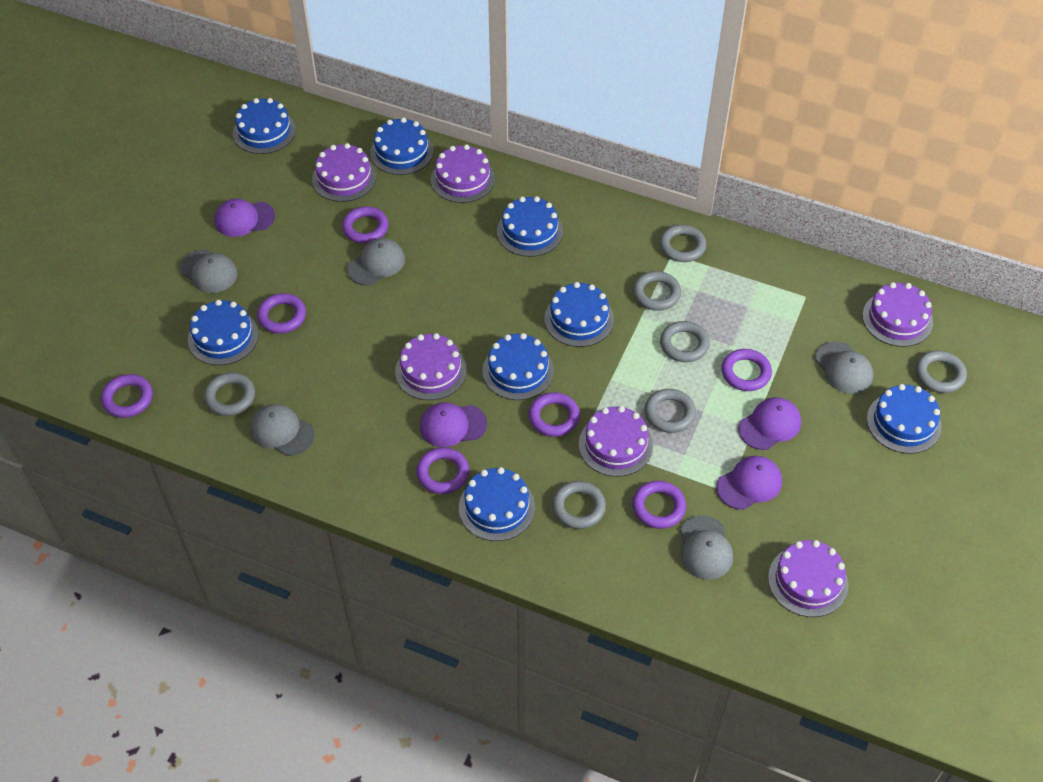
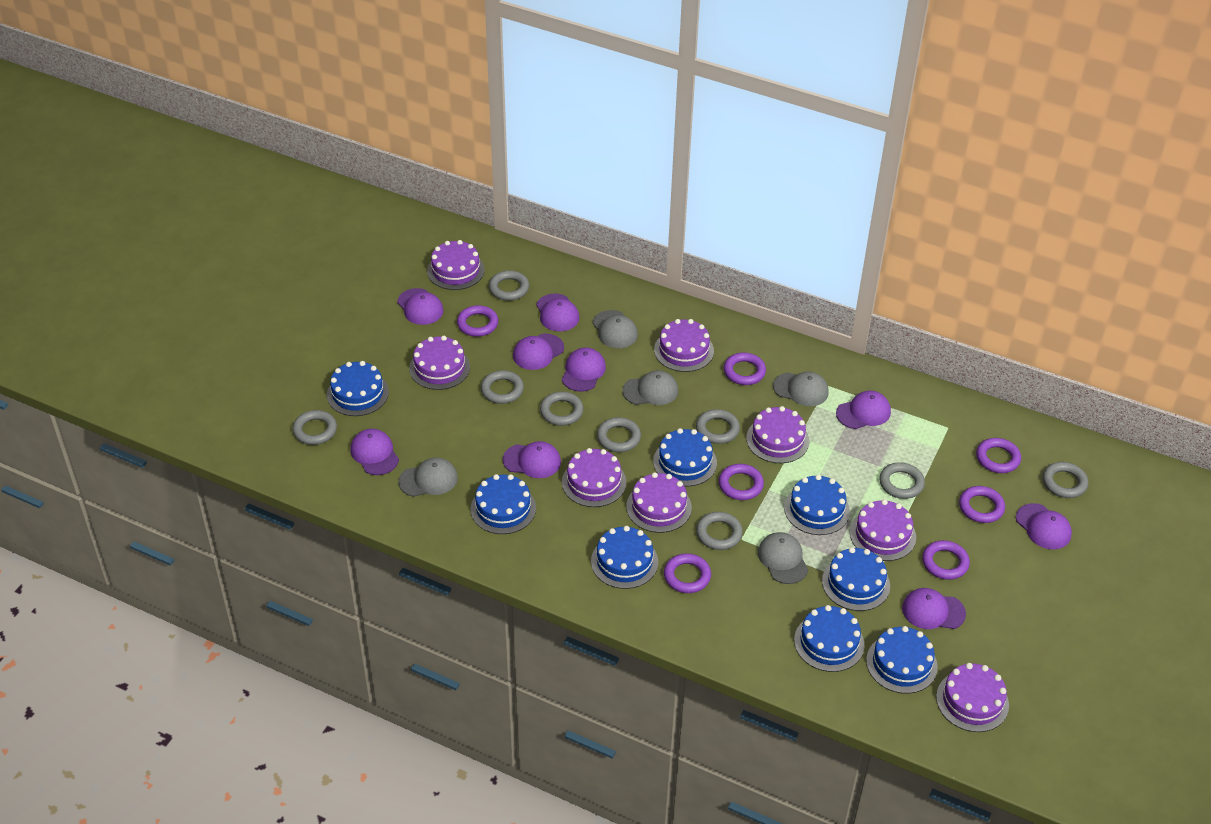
grey ring: 7 -> 9
purple cake: 6 -> 8
purple cap: 4 -> 9

